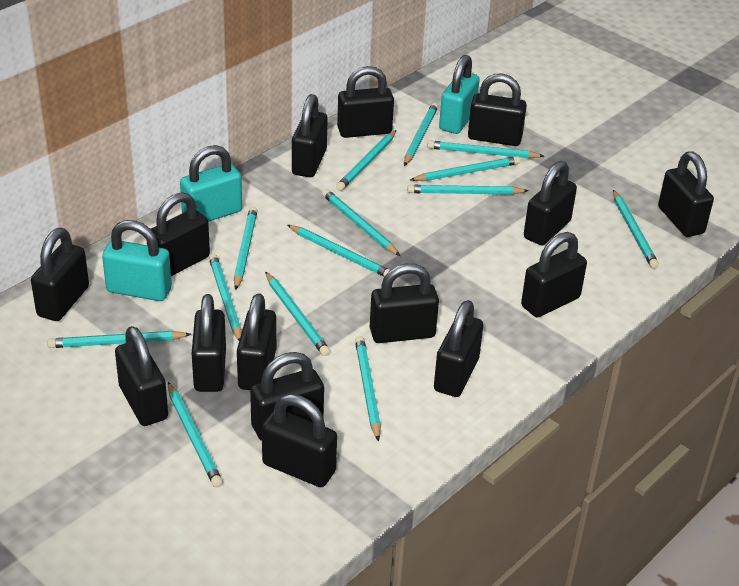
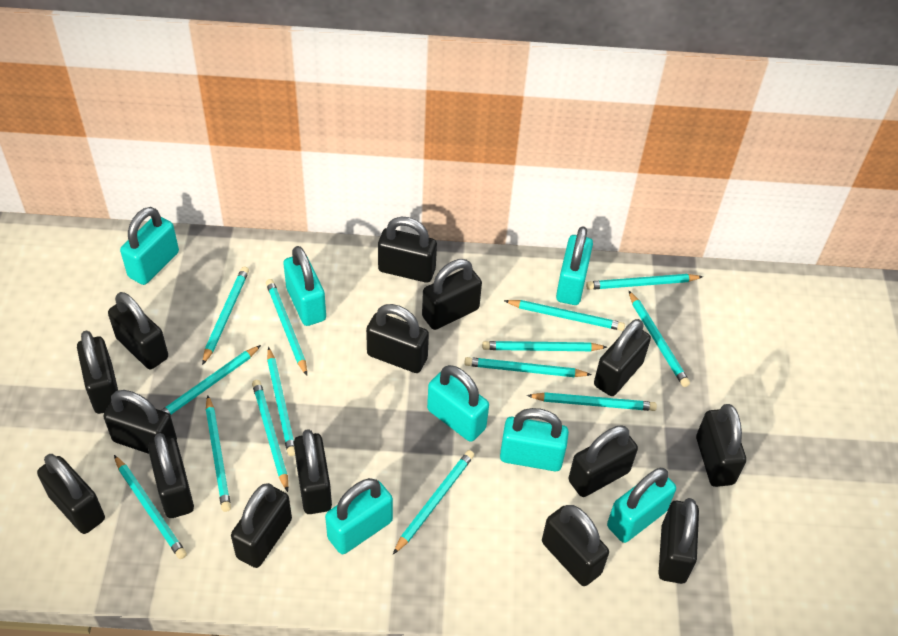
turquoise padlock: 3 -> 7

